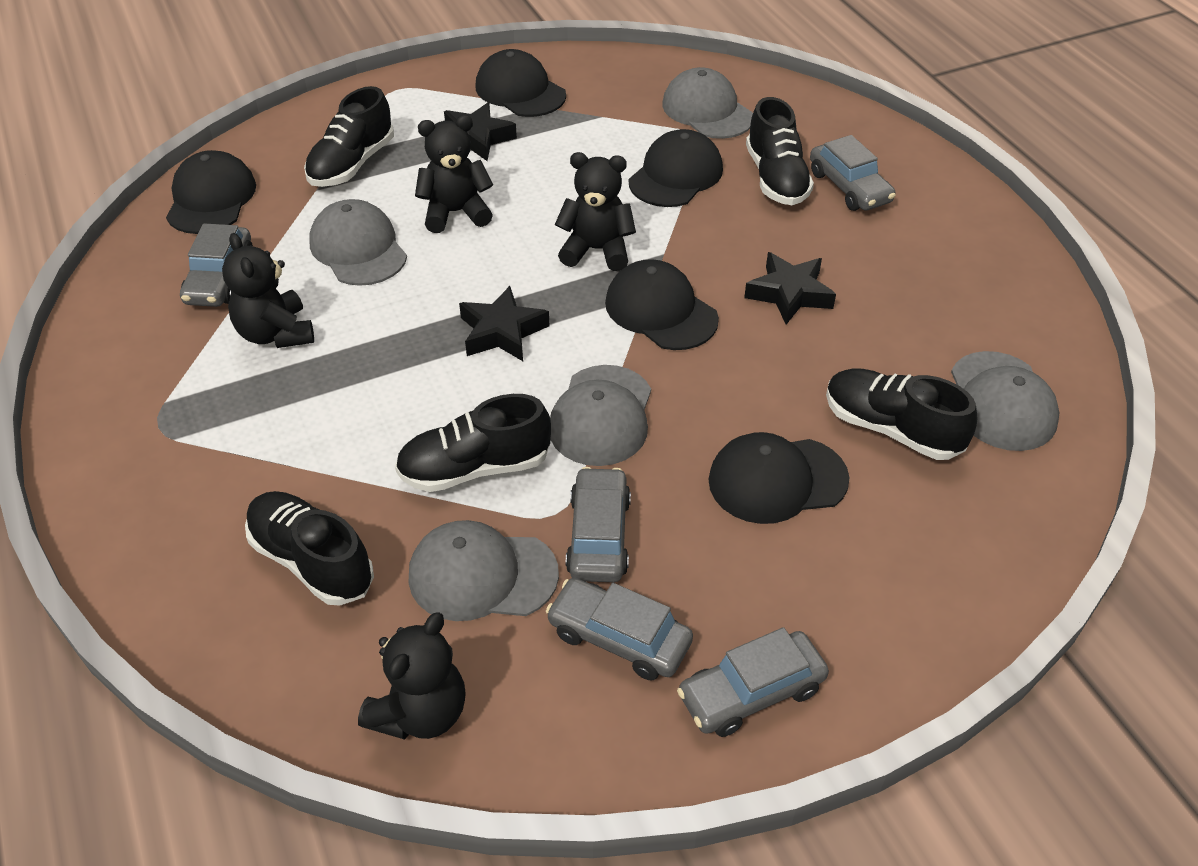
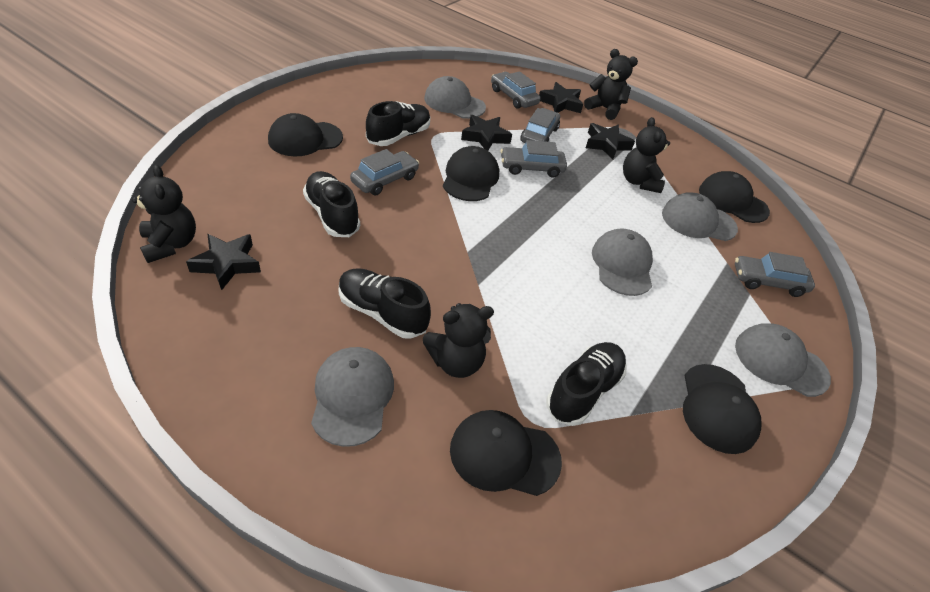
black shoe: 5 -> 4
black star: 3 -> 4

